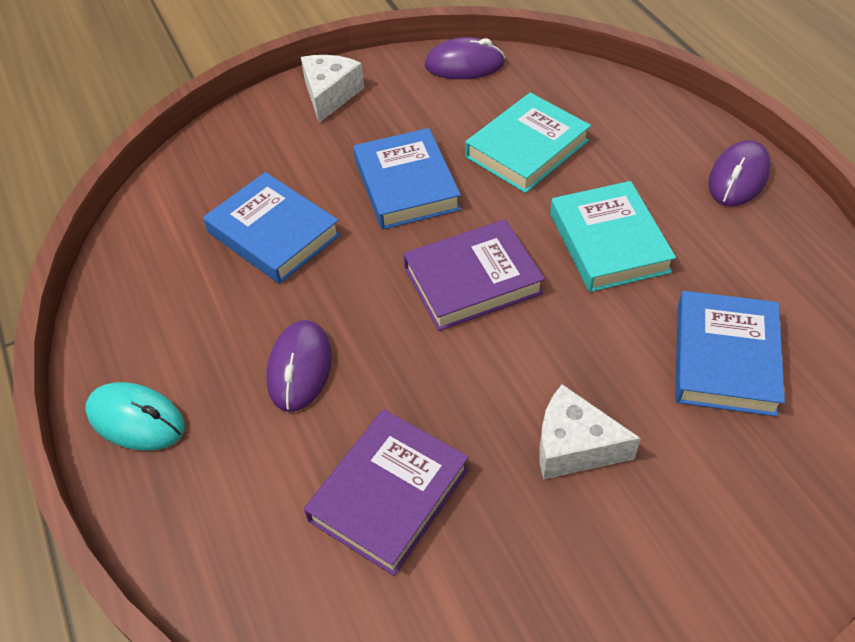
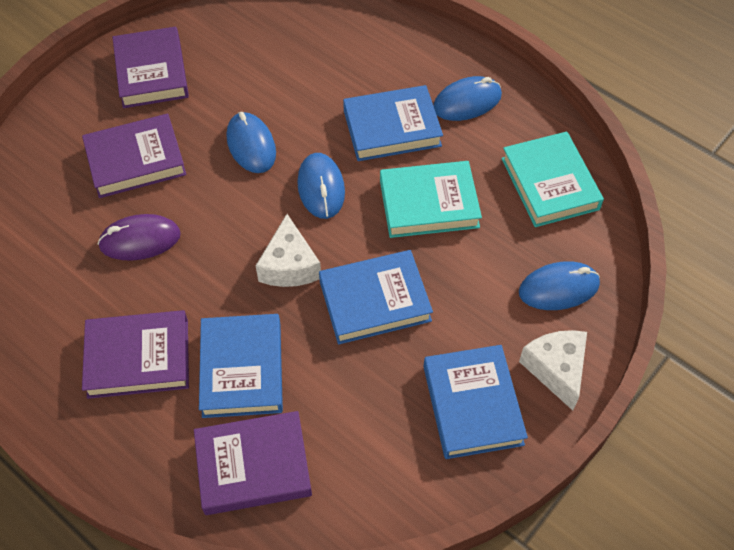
blue book: 3 -> 4
blue mouse: 0 -> 4
purple book: 2 -> 4
purple mouse: 3 -> 1
turquoise mouse: 1 -> 0

